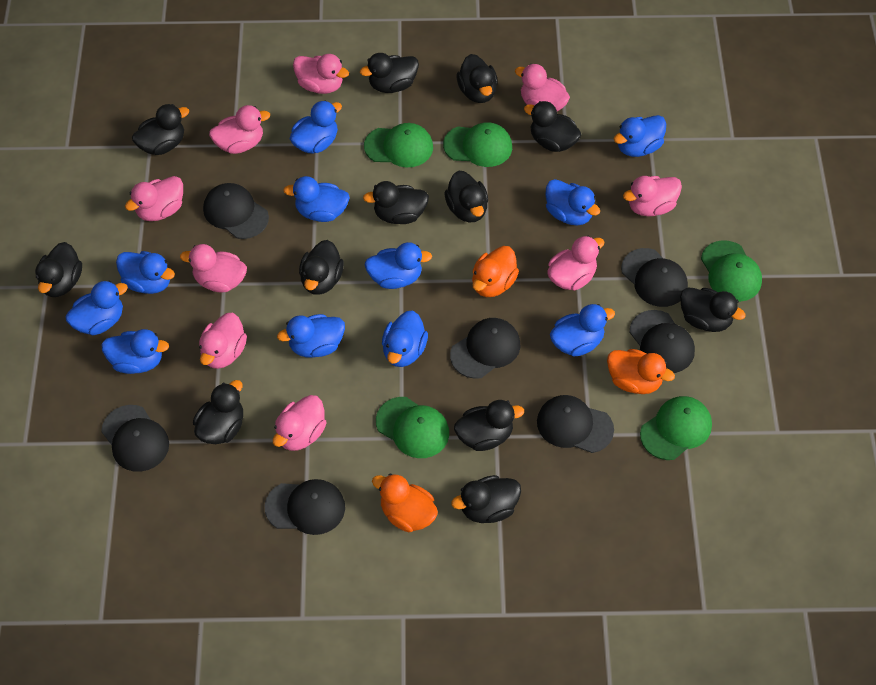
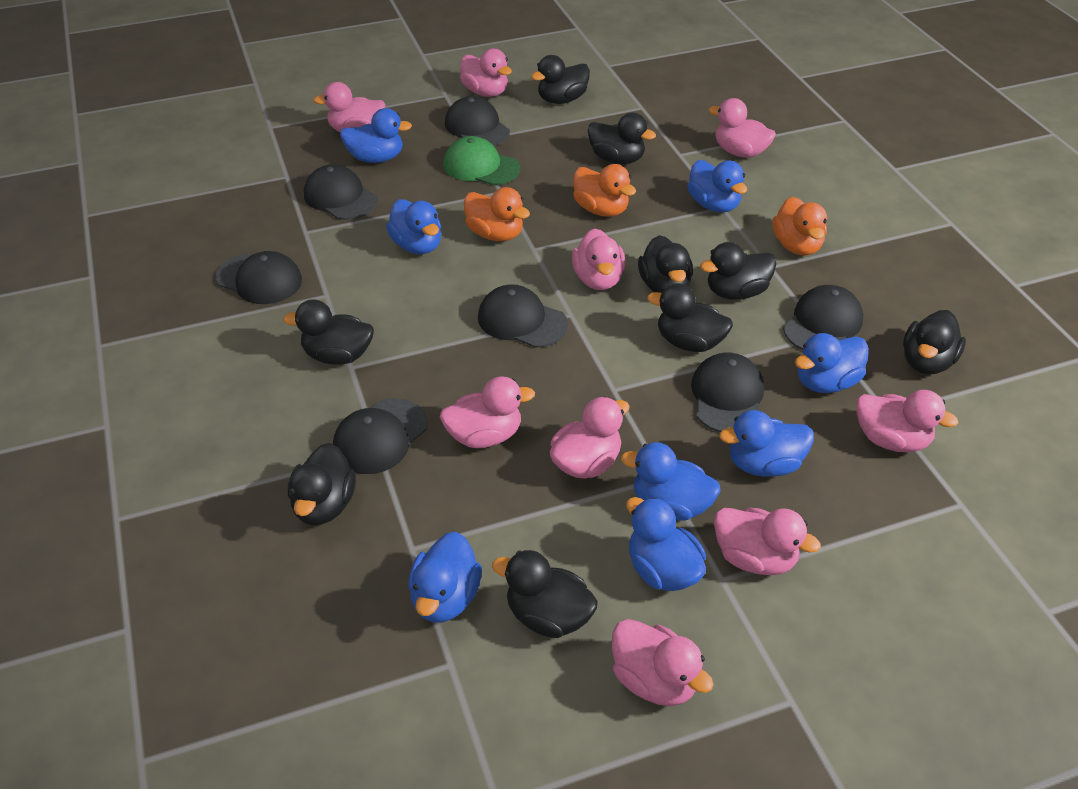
black duck: 12 -> 9
blue duck: 11 -> 8
green cap: 5 -> 1

